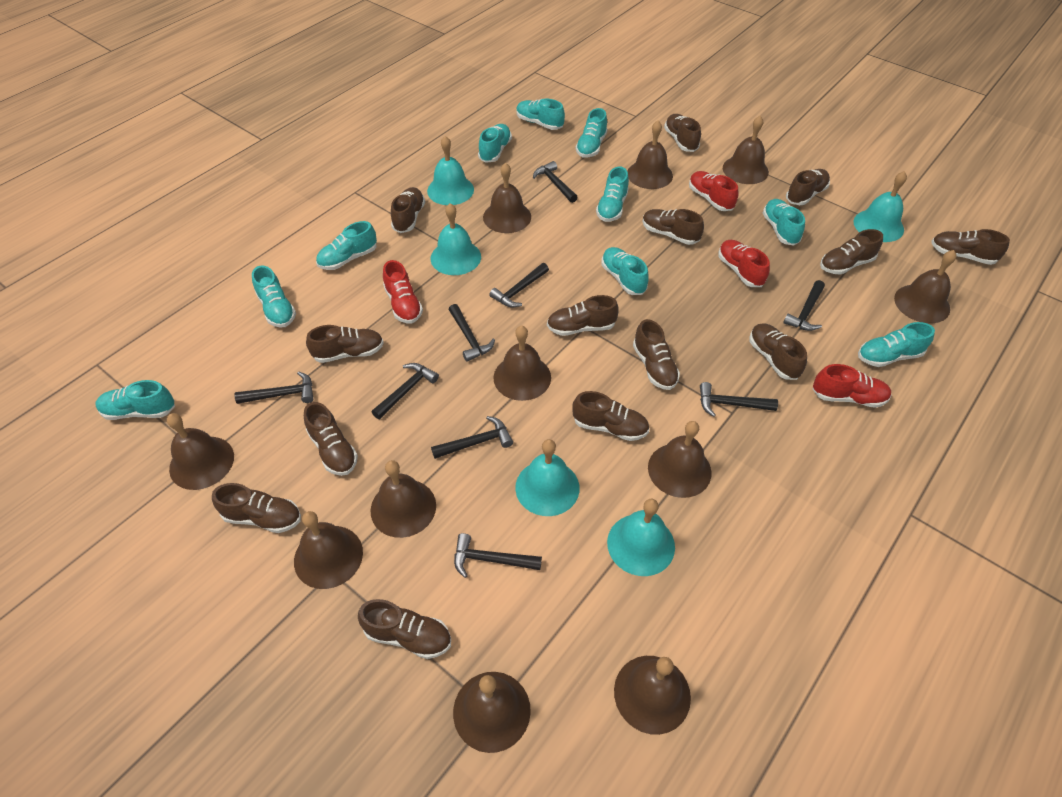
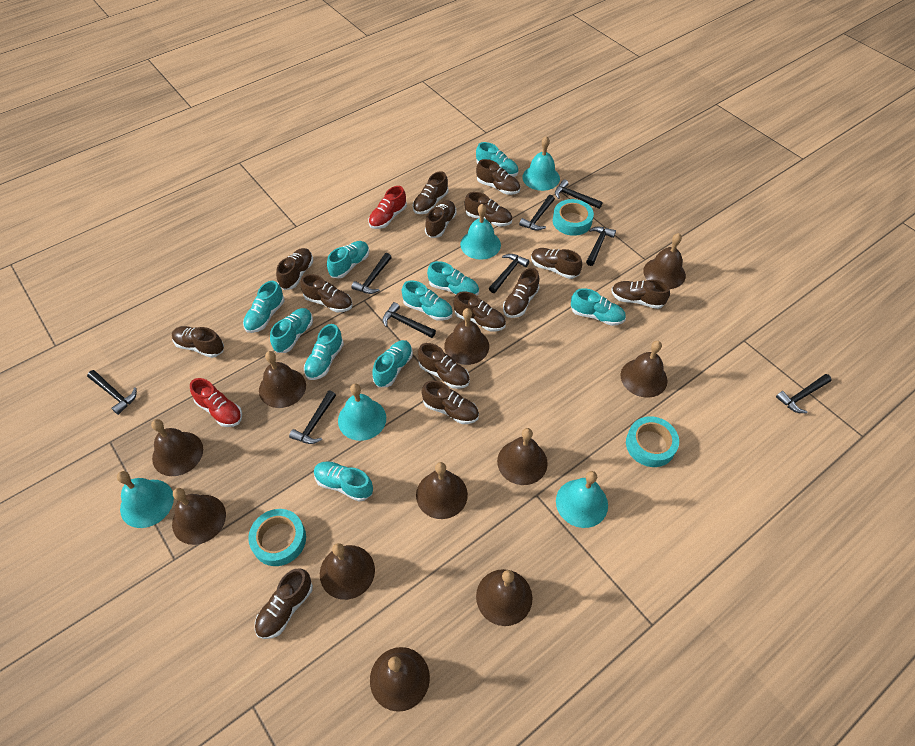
red shoe: 4 -> 2
turquoise tape: 0 -> 3

